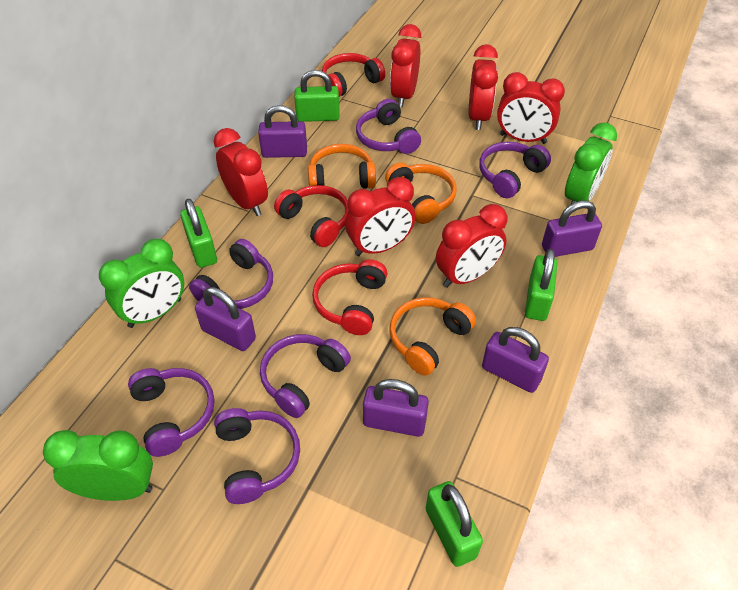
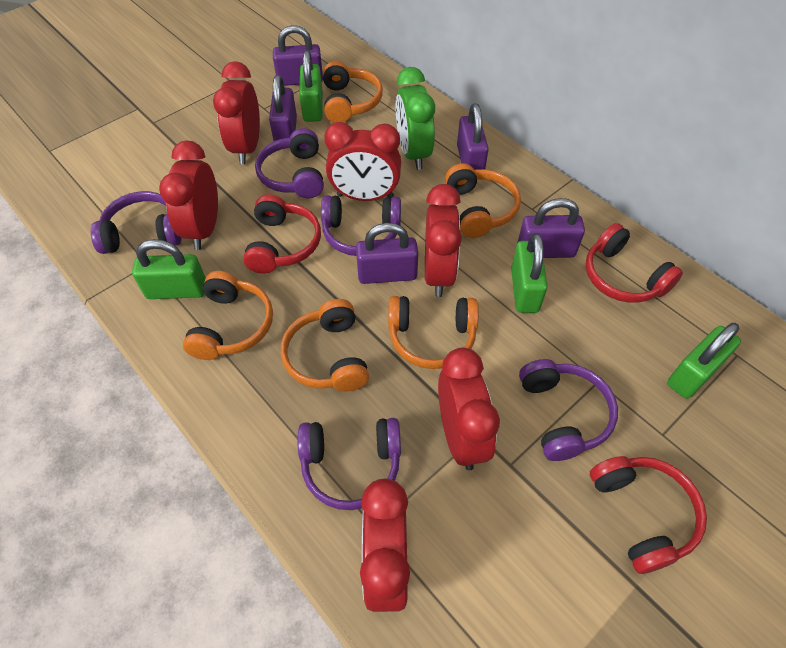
green clock: 3 -> 1
orange headphones: 3 -> 5
purple headphones: 6 -> 5

